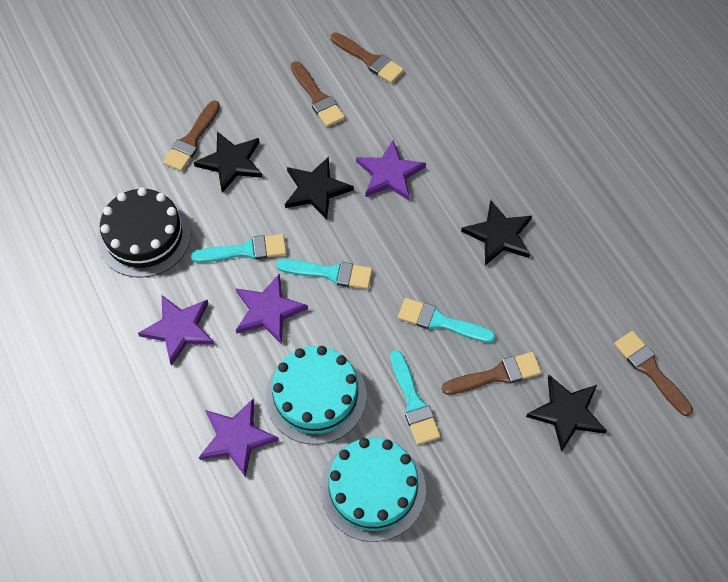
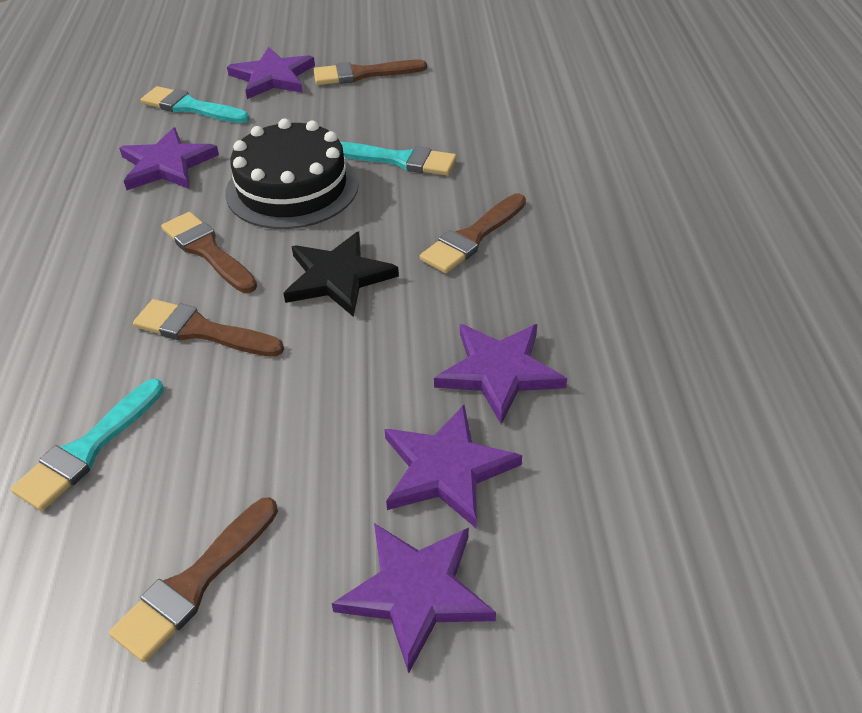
black star: 4 -> 1
purple star: 4 -> 5
turquoise brush: 4 -> 3
turquoise cake: 2 -> 0

